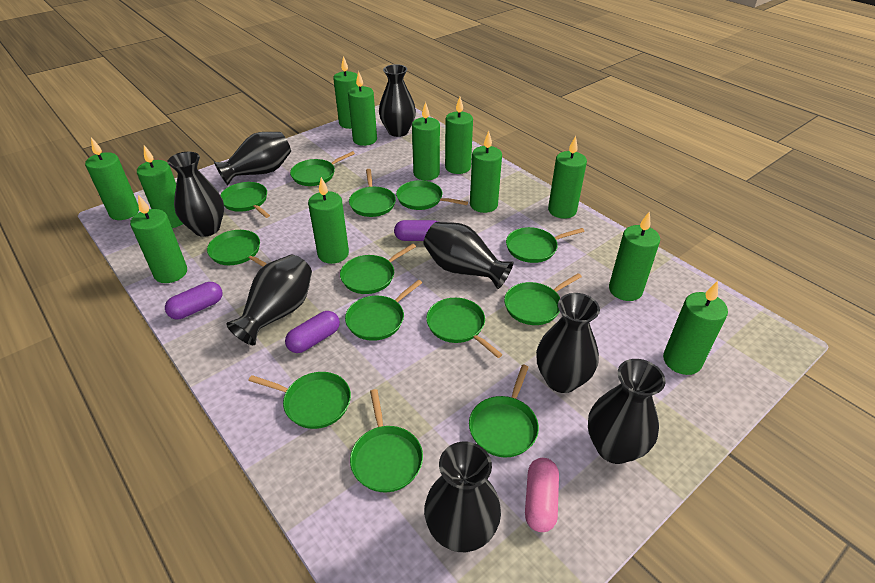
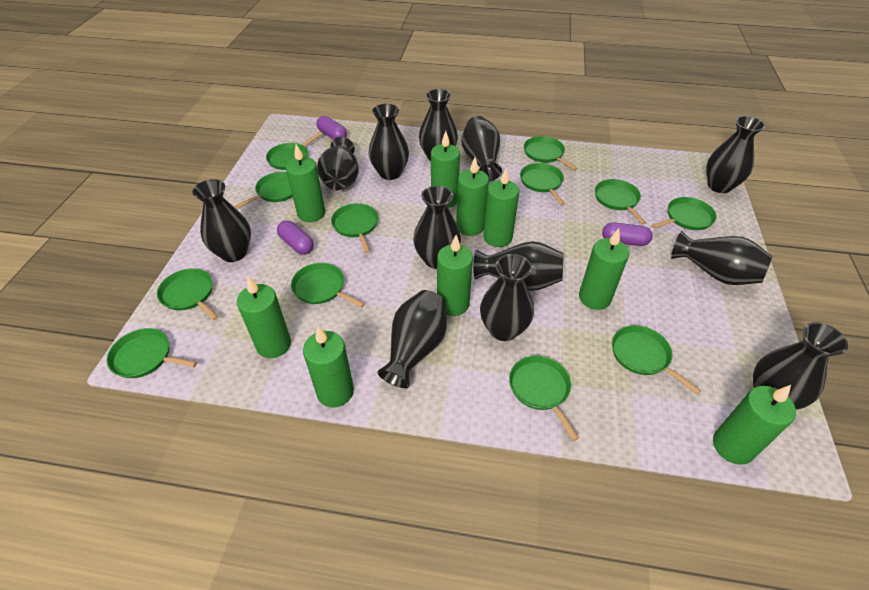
black vase: 8 -> 12
green candle: 12 -> 9
green pan: 13 -> 12
pink capsule: 1 -> 0

